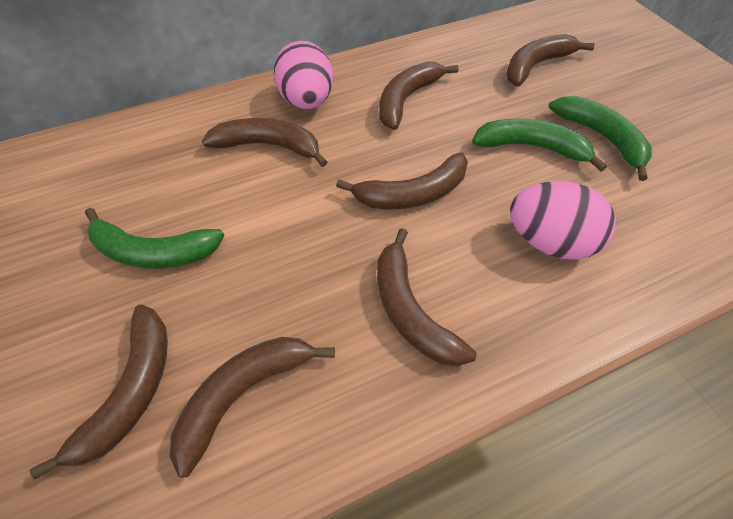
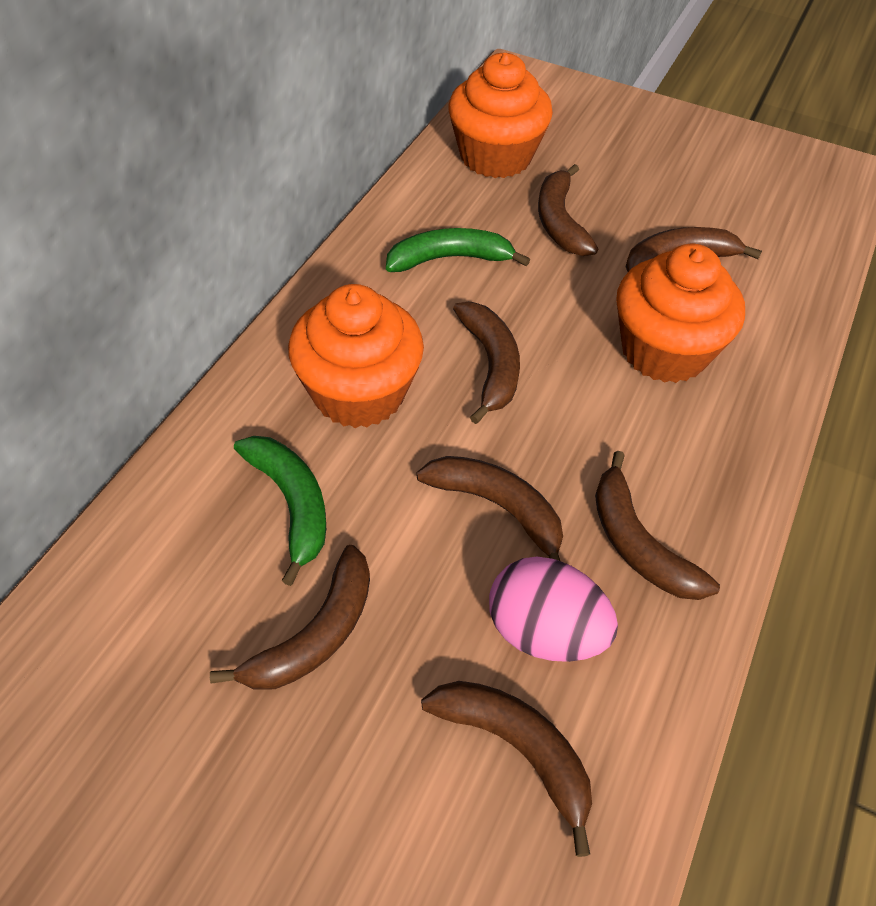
green banana: 3 -> 2
orange cupcake: 0 -> 3
pink egg: 2 -> 1

